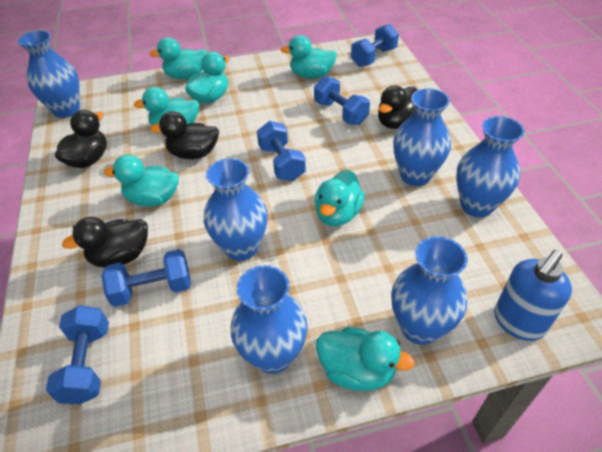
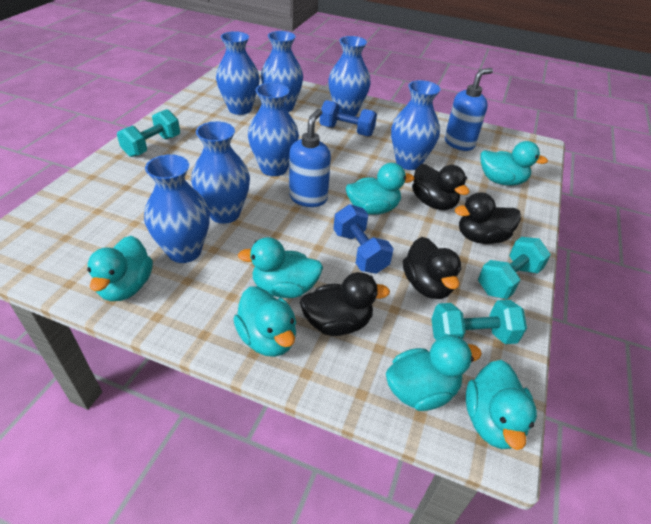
blue dumbbell: 5 -> 2
blue soap dispenser: 1 -> 2
blue vase: 6 -> 7
turquoise dumbbell: 0 -> 3

